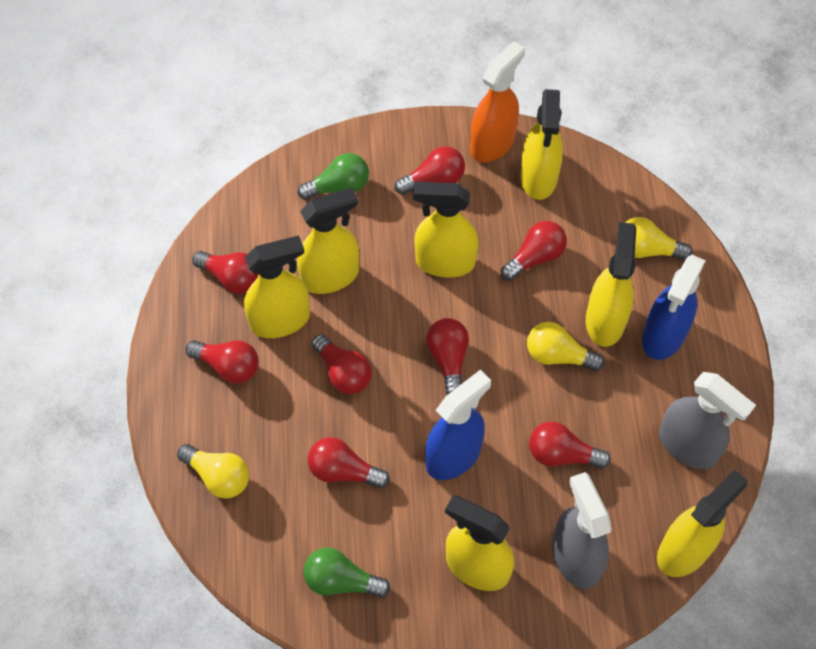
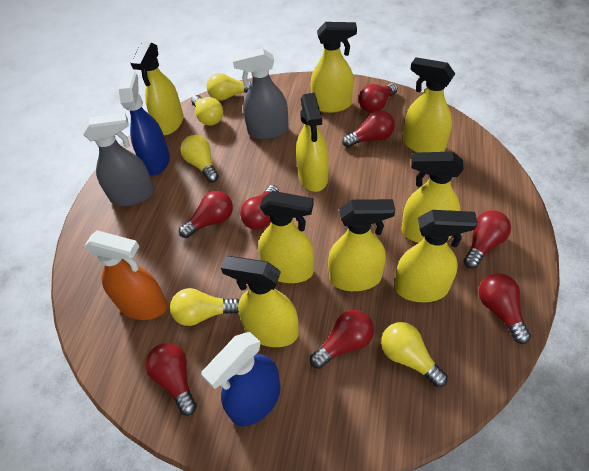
green light bulb: 2 -> 0
yellow light bulb: 3 -> 5
yellow spray bottle: 7 -> 9

